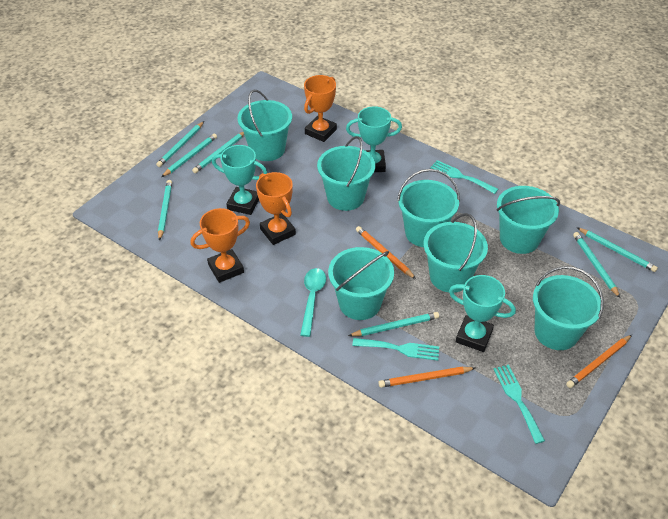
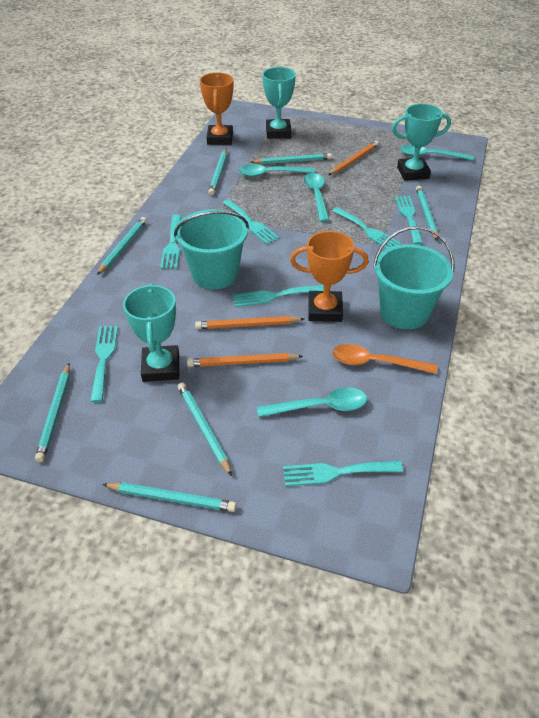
orange spoon: 0 -> 1
orange trophy: 3 -> 2
turquoise bucket: 7 -> 2
turquoise fork: 3 -> 7
turquoise spoon: 1 -> 4

